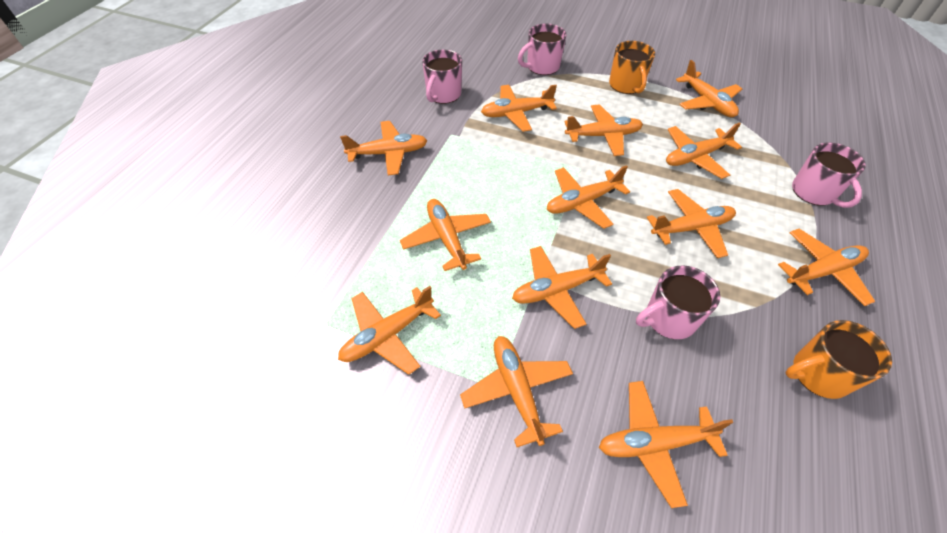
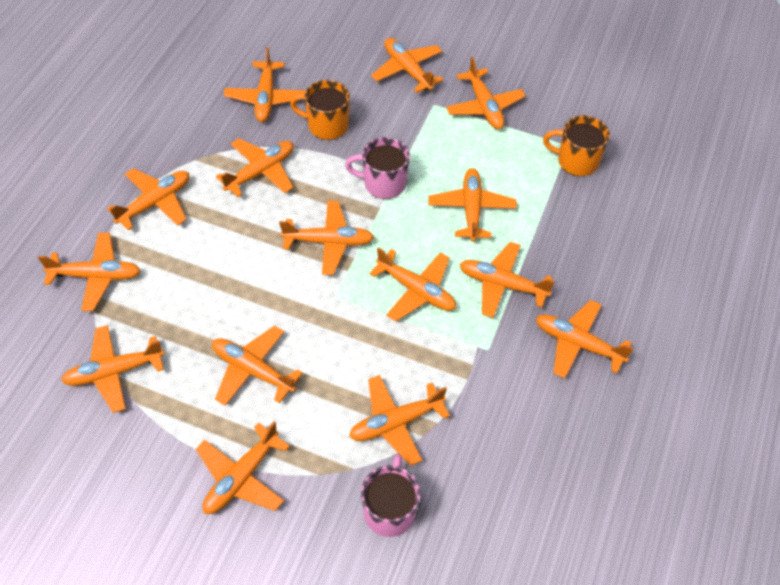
orange plane: 13 -> 15
pink mug: 4 -> 2

